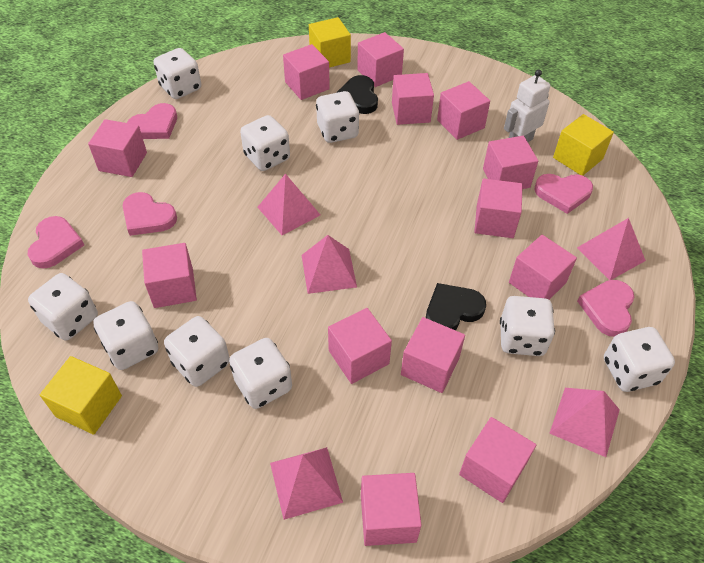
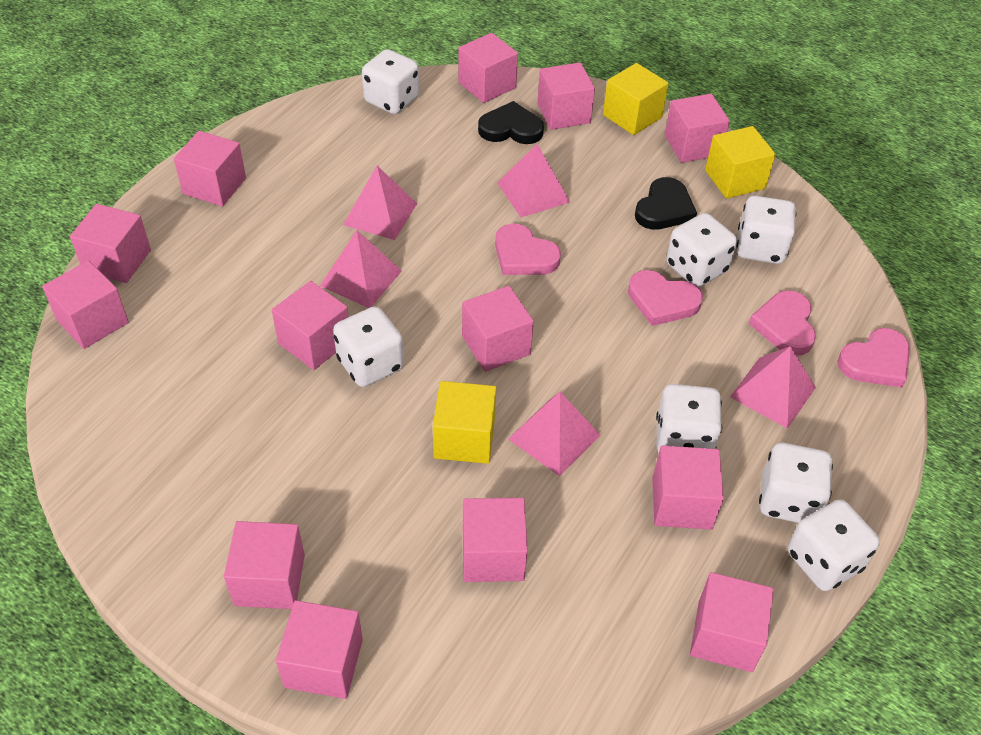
pink heart: 5 -> 4
white dice: 9 -> 7
white robot: 1 -> 0

